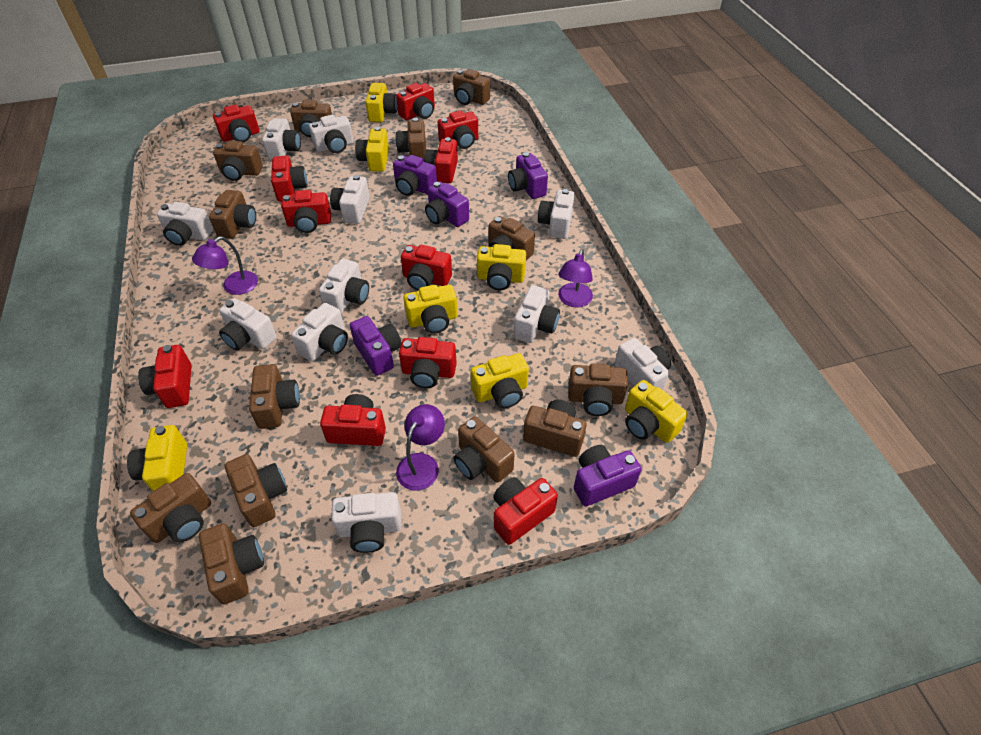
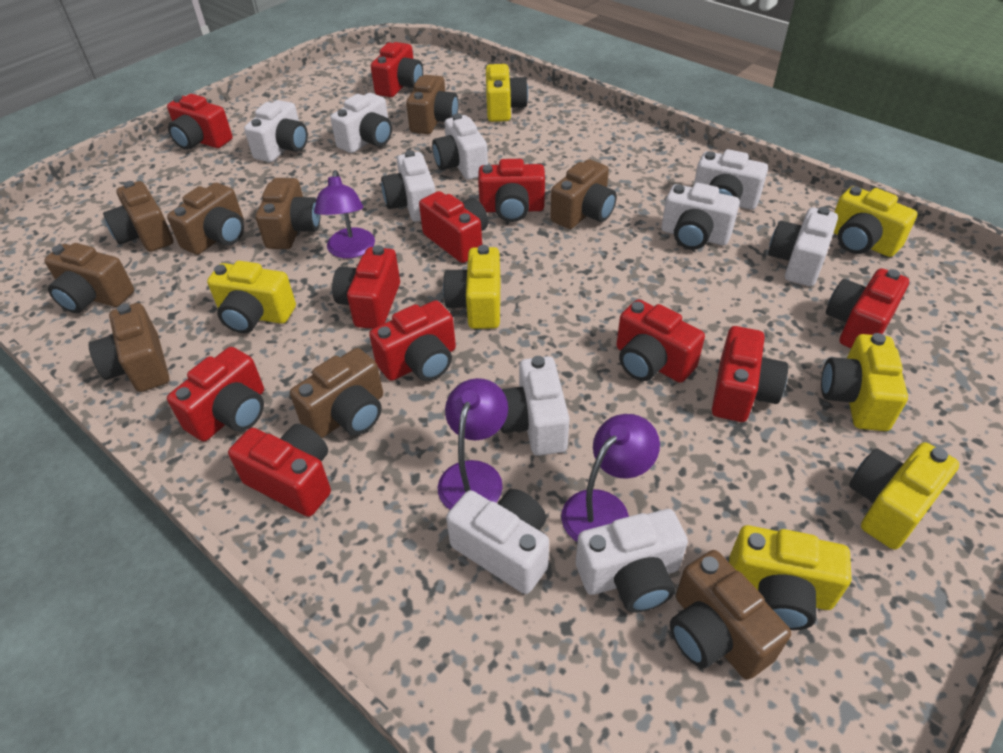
brown camera: 13 -> 9
purple camera: 5 -> 0
white camera: 11 -> 10

